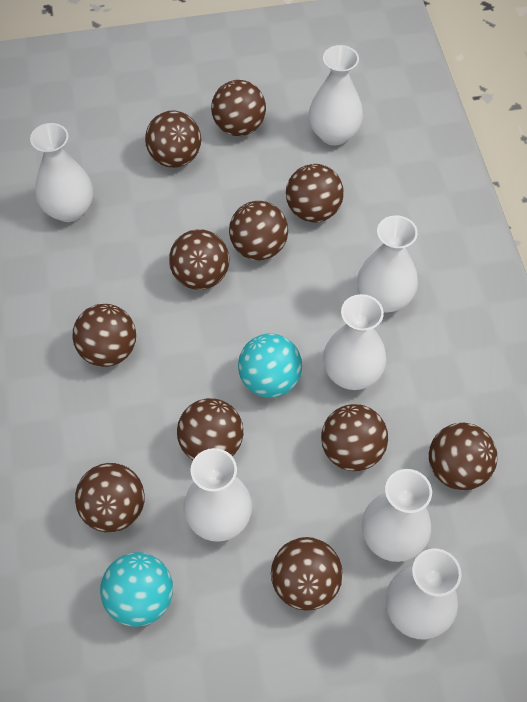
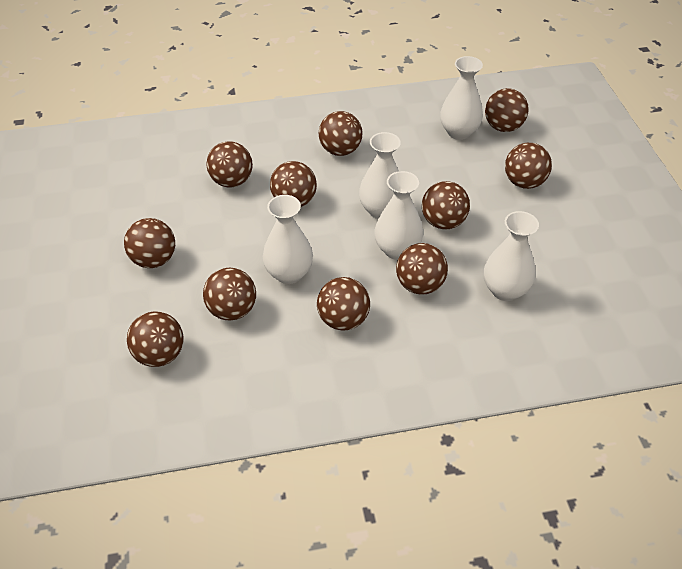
turquoise ball: 2 -> 0
white vase: 7 -> 5

